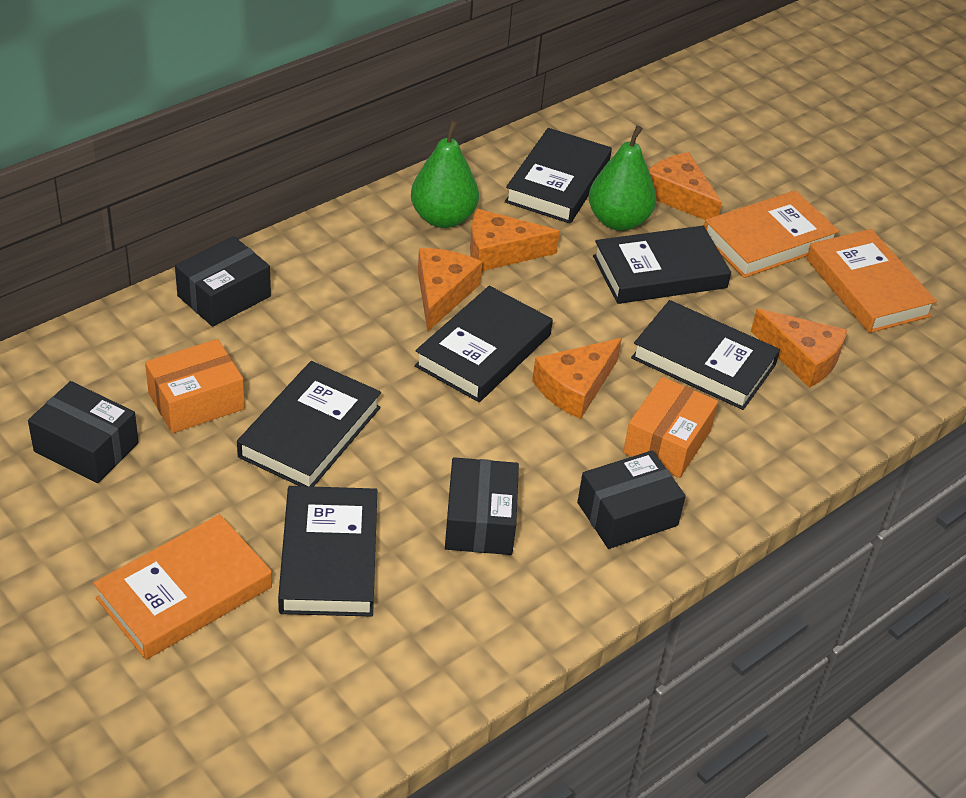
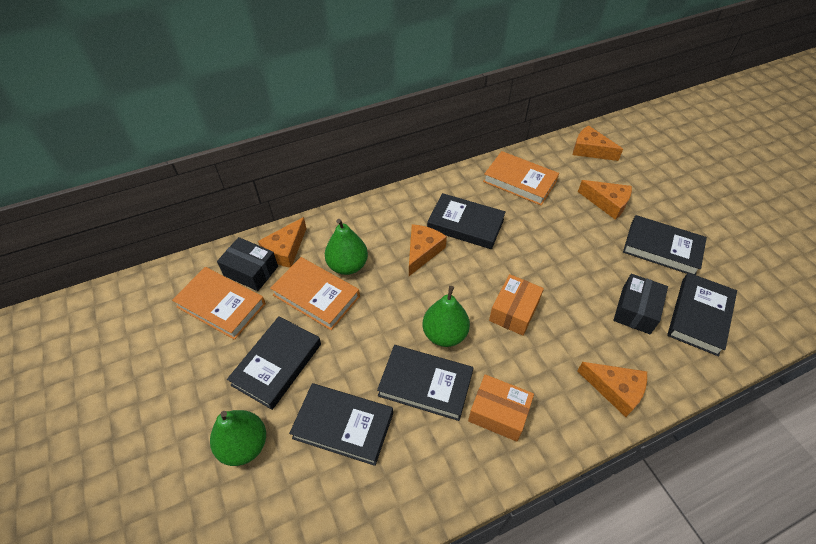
black box: 4 -> 2
green pear: 2 -> 3

